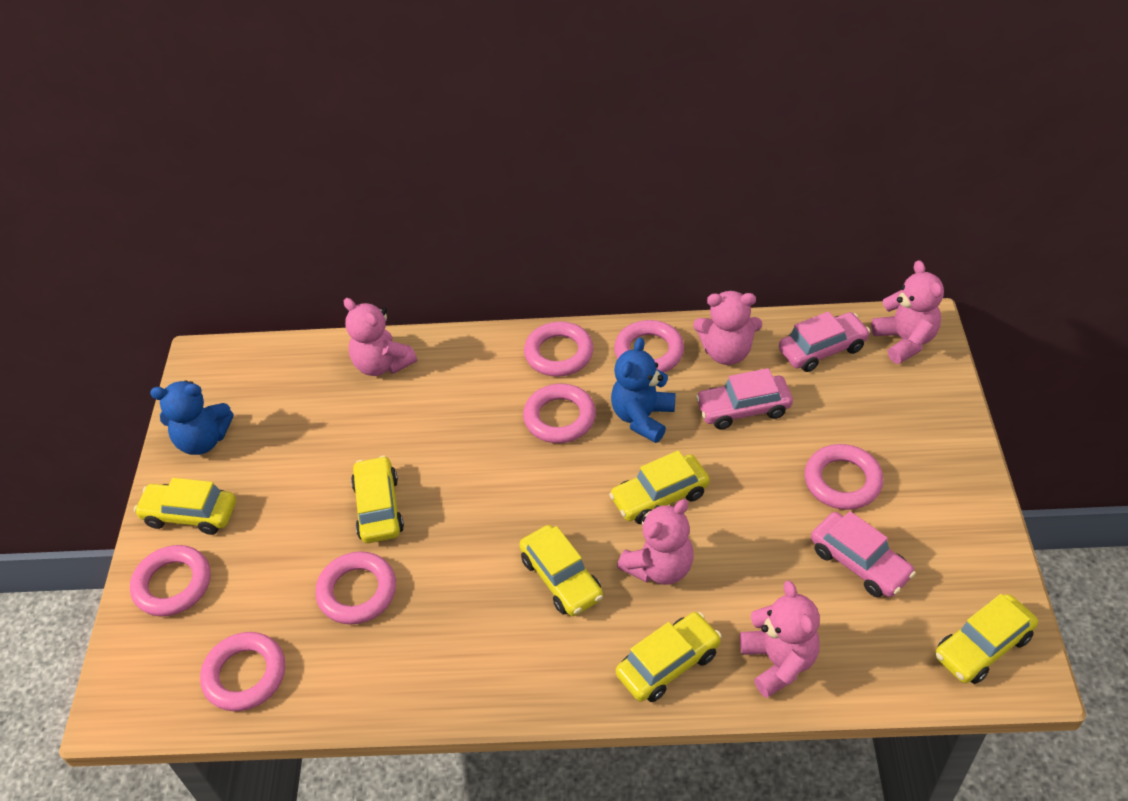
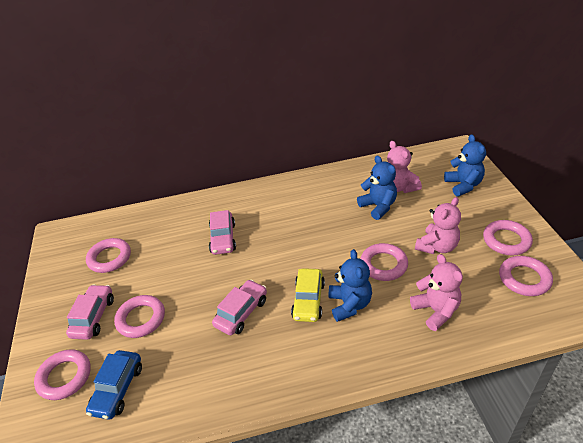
blue car: 0 -> 1
blue teddy bear: 2 -> 3
pink ring: 7 -> 6
pink teddy bear: 5 -> 3
yellow car: 6 -> 1

